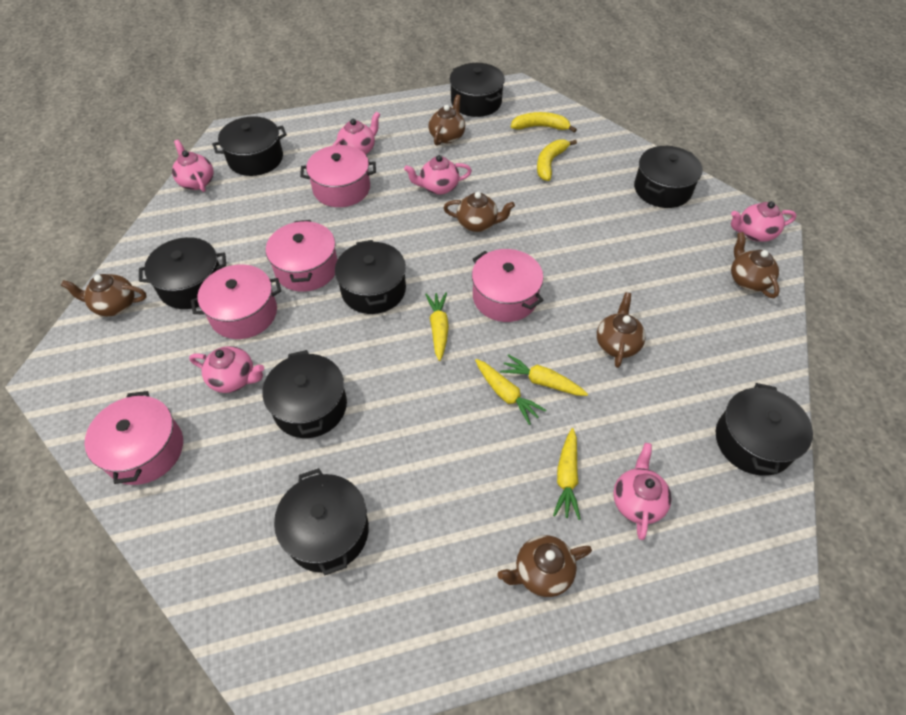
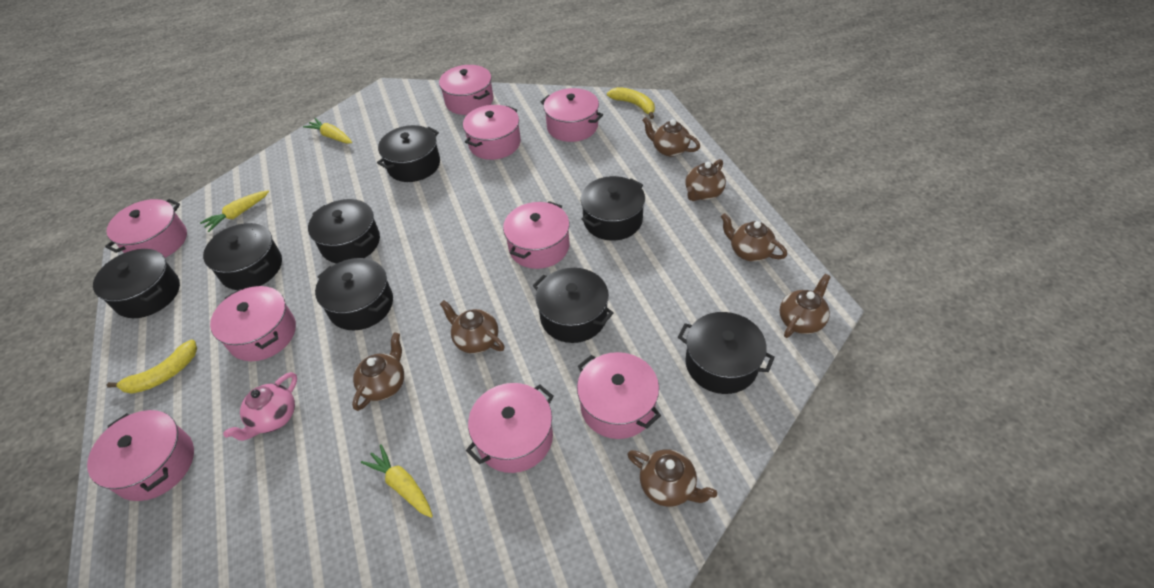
brown teapot: 6 -> 7
pink pot: 5 -> 9
pink teapot: 6 -> 1
yellow carrot: 4 -> 3

